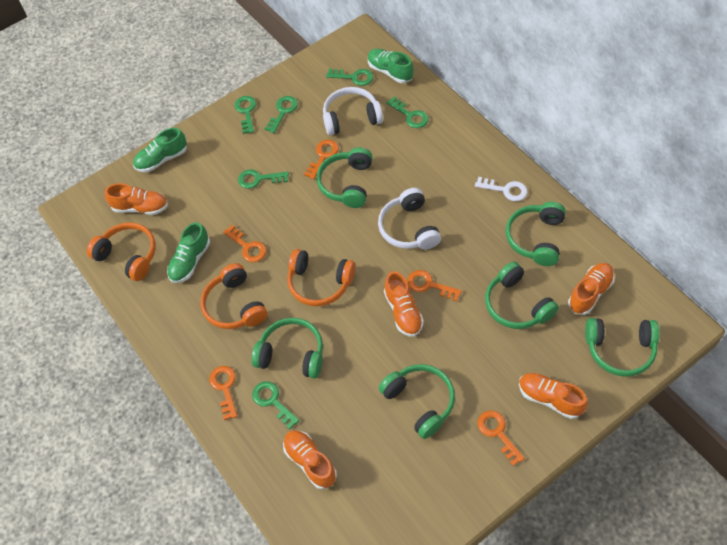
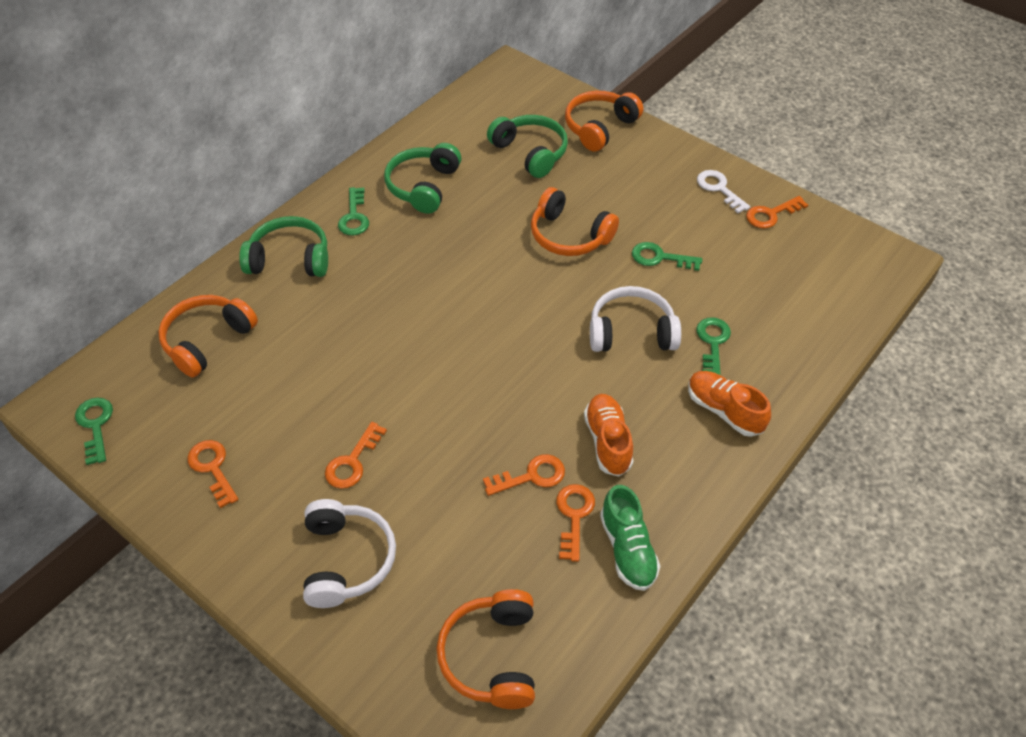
green headphones: 6 -> 3
green key: 6 -> 4
green shoe: 3 -> 1
orange headphones: 3 -> 4
orange shoe: 5 -> 2

